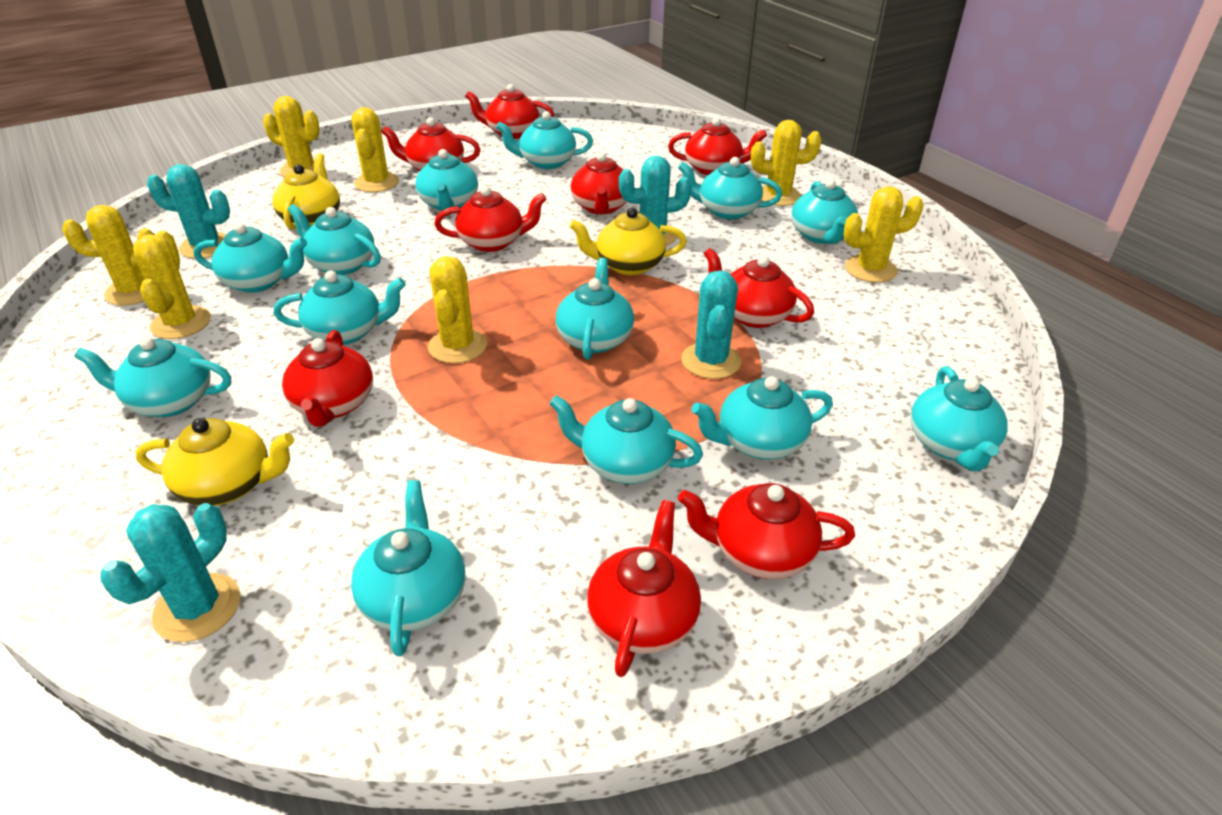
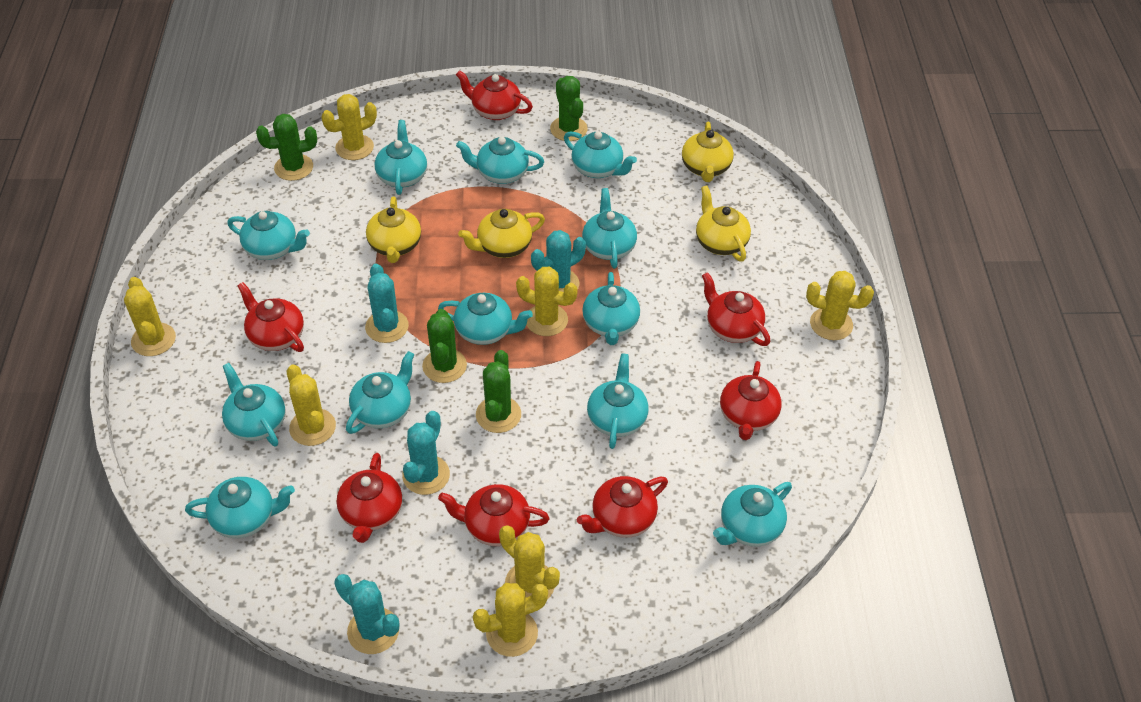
green cactus: 0 -> 4
red teapot: 9 -> 7
turquoise teapot: 13 -> 12
yellow teapot: 3 -> 4

